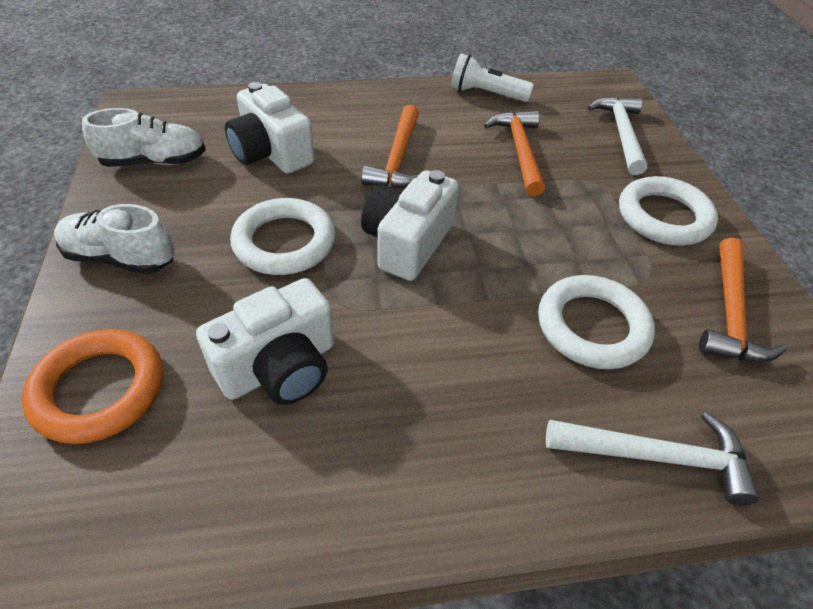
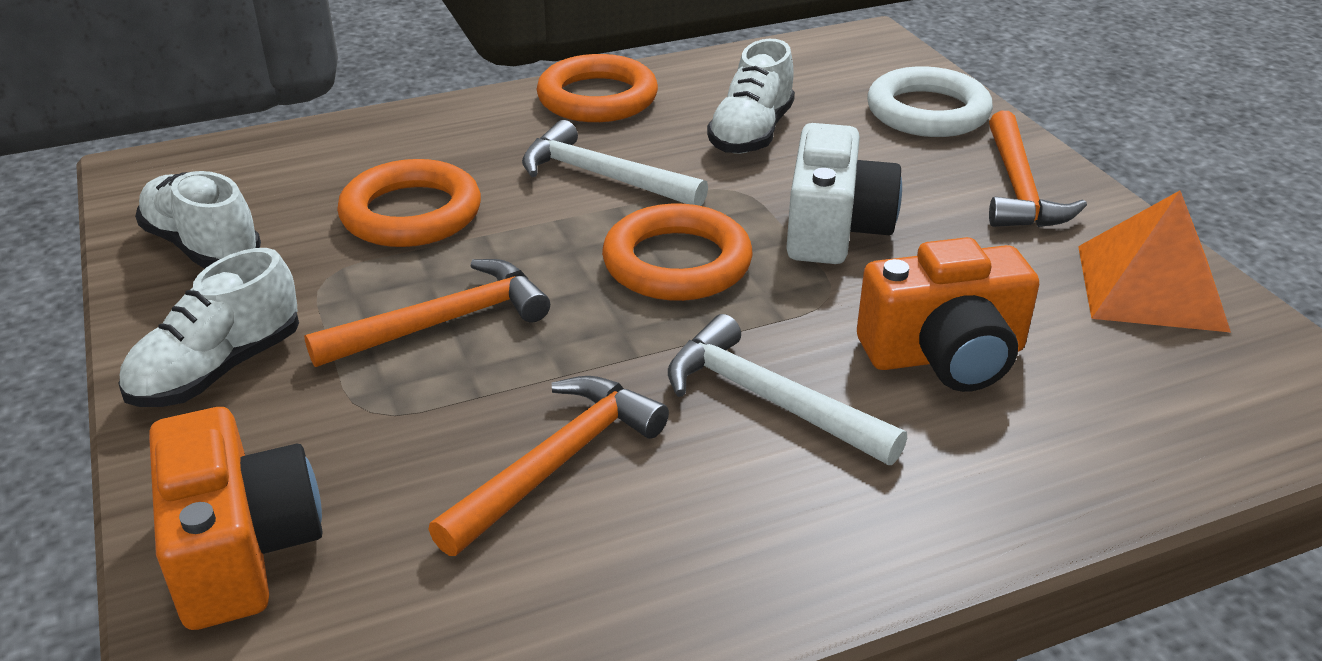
orange camera: 0 -> 2
orange pyramid: 0 -> 1
orange ring: 1 -> 3
white camera: 3 -> 1
white flashlight: 1 -> 0
white ring: 3 -> 1
white shoe: 2 -> 3

